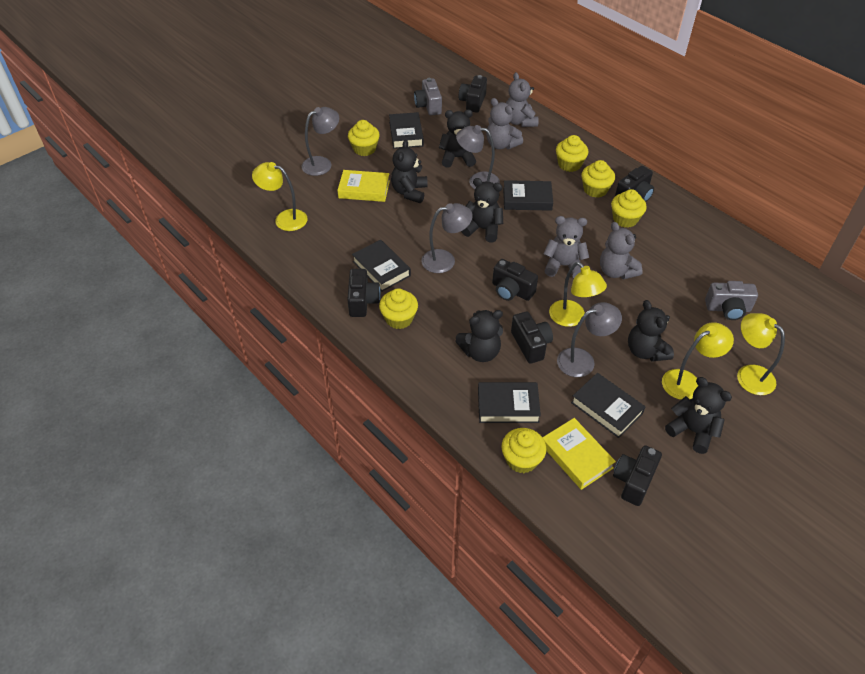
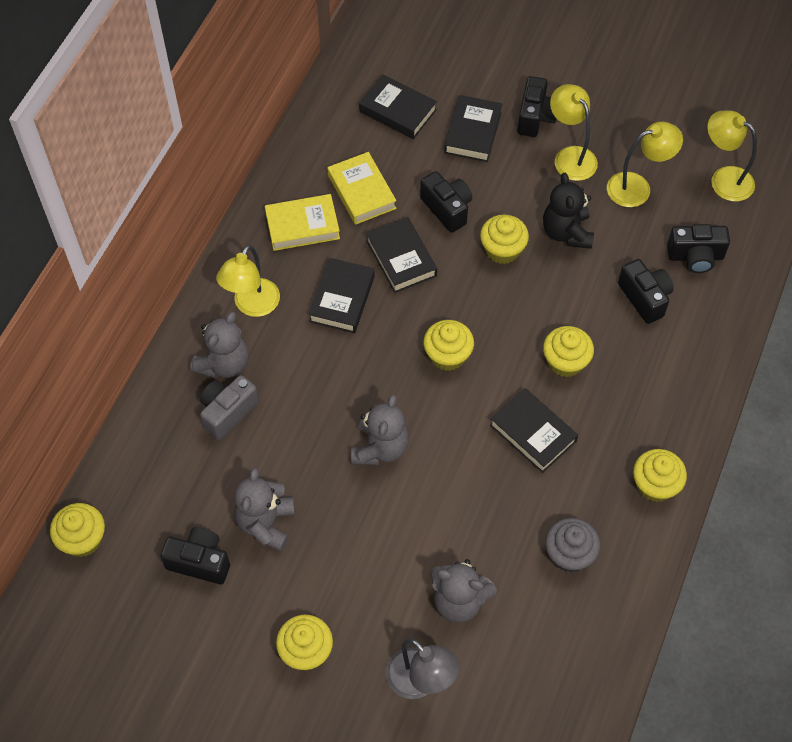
black camera: 6 -> 5
black teddy bear: 6 -> 1
grey camera: 2 -> 1
grey cupcake: 0 -> 1
grey lamp: 4 -> 1

